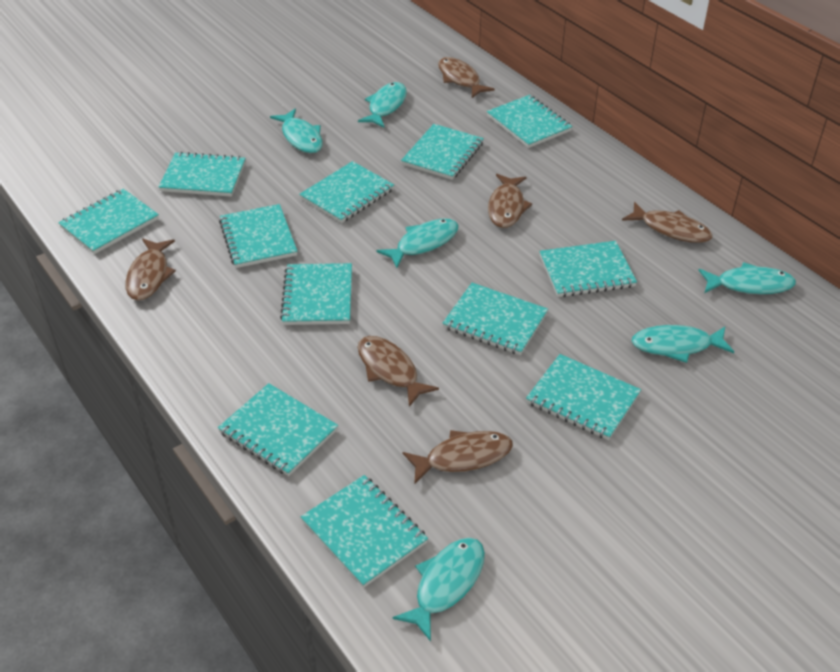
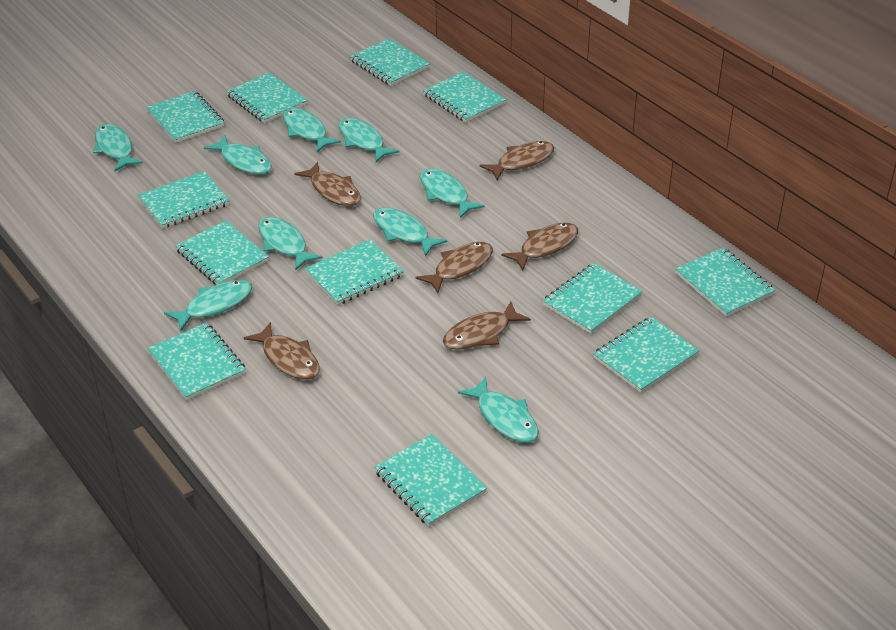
turquoise fish: 6 -> 9

